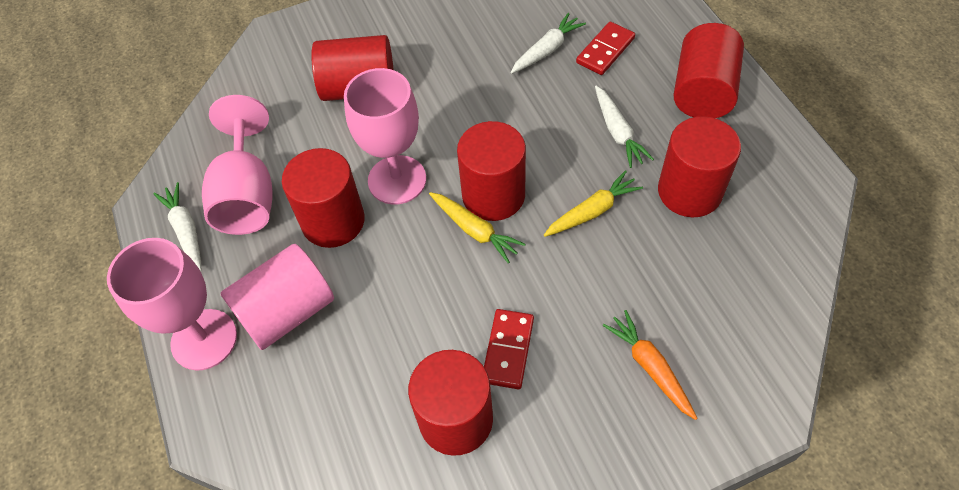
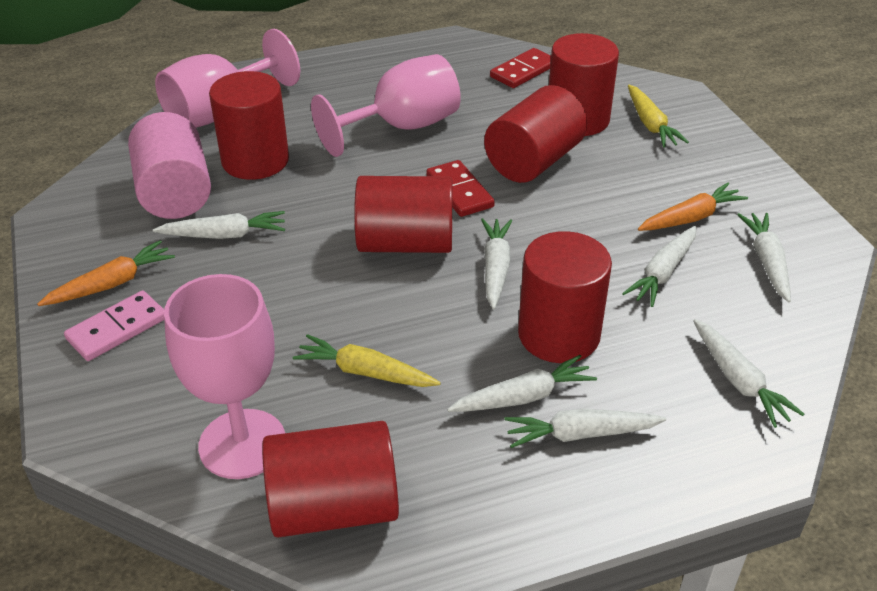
orange carrot: 1 -> 2
pink domino: 0 -> 1
white carrot: 3 -> 7

